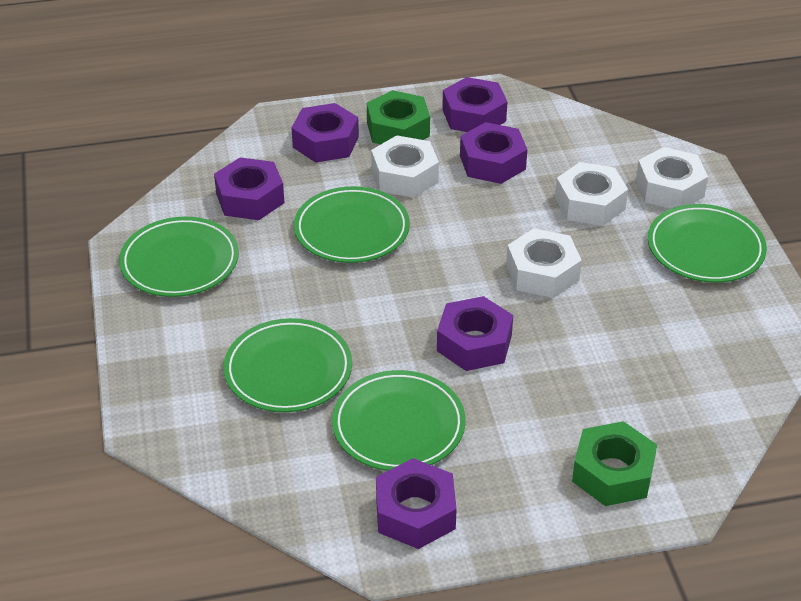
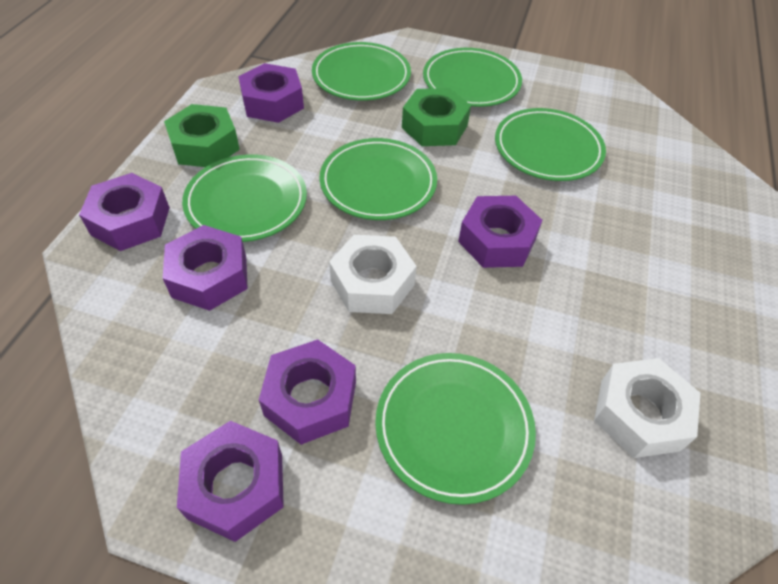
green plate: 5 -> 6
white nut: 4 -> 2

